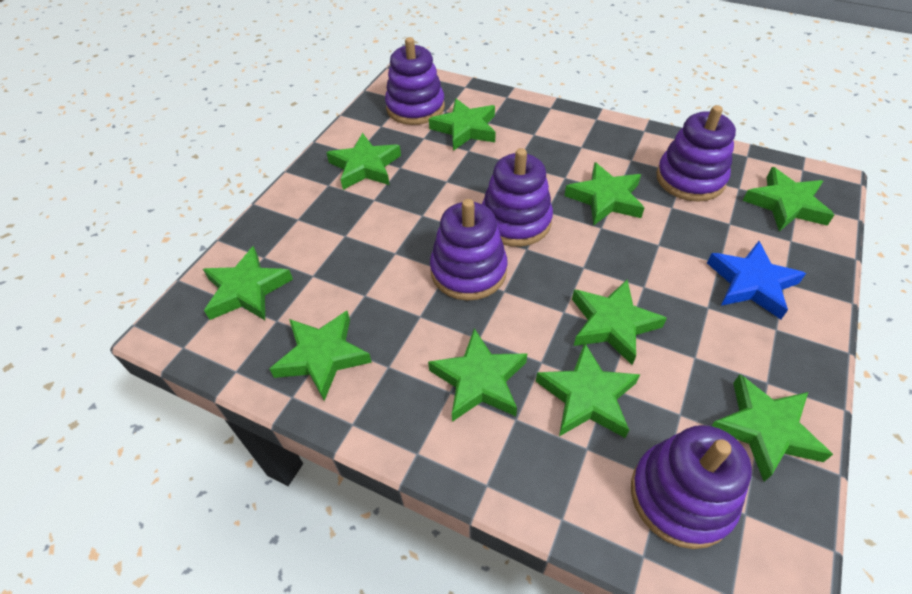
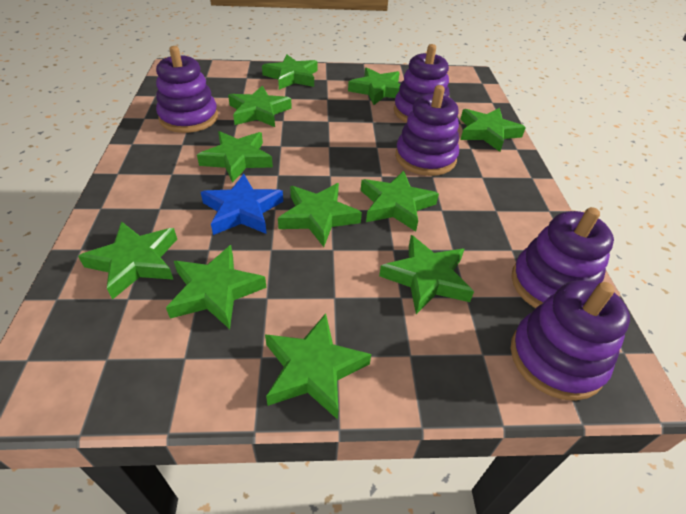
green star: 10 -> 11

